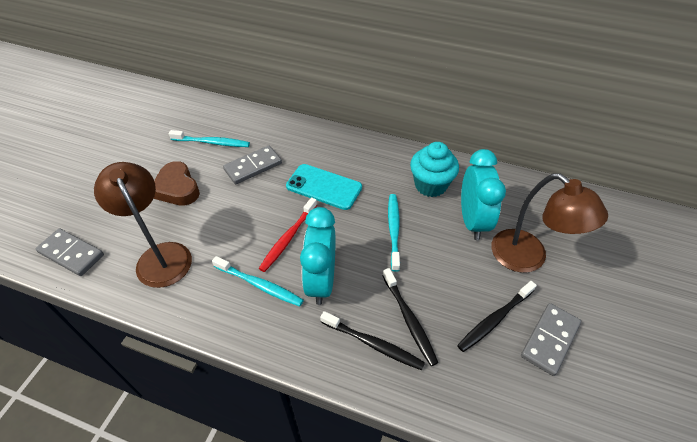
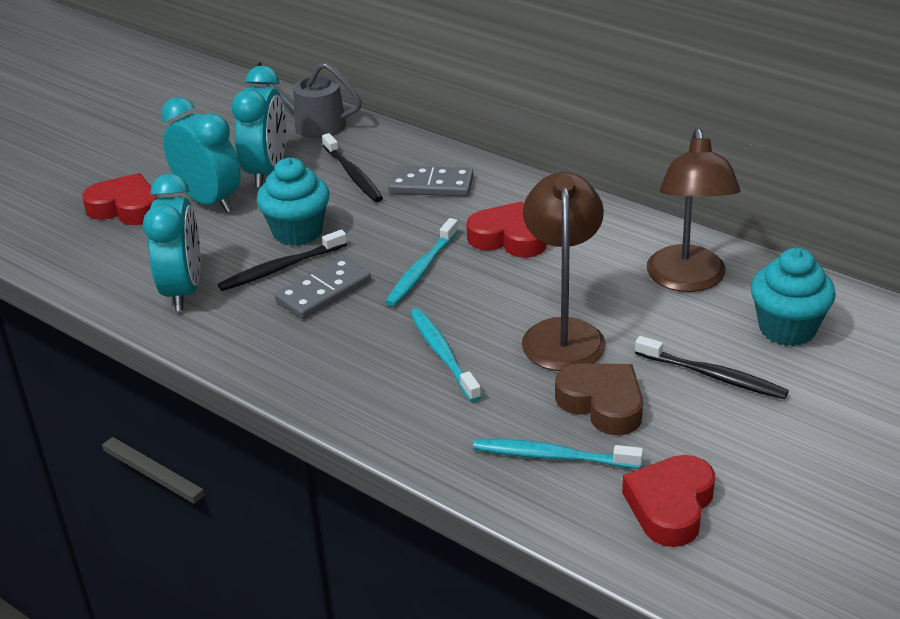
grey domino: 3 -> 2
grey watering can: 0 -> 1
red heart: 0 -> 3
red toothbrush: 1 -> 0
turquoise clock: 2 -> 3
turquoise cupcake: 1 -> 2
turquoise phone: 1 -> 0

